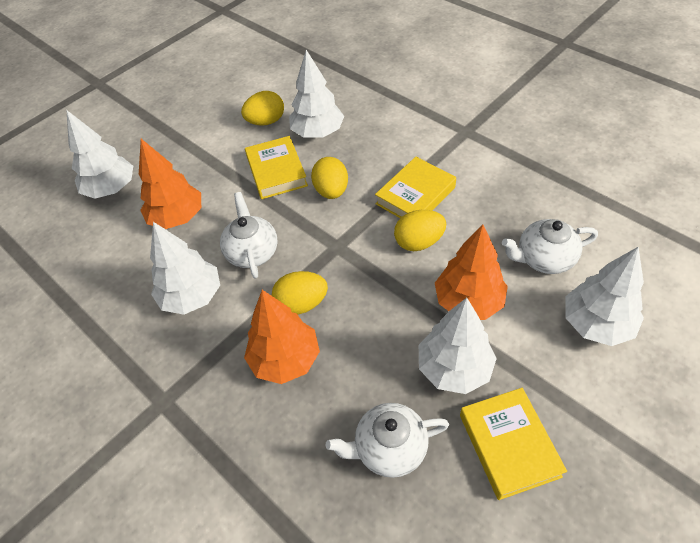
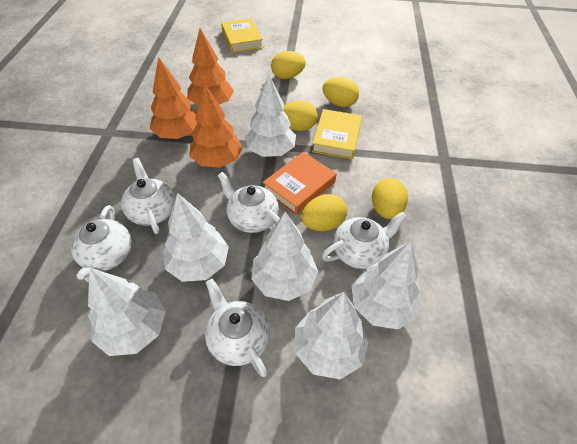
orange book: 0 -> 1
white teapot: 3 -> 5
white tree: 5 -> 6
yellow book: 3 -> 2
yellow egg: 4 -> 5

